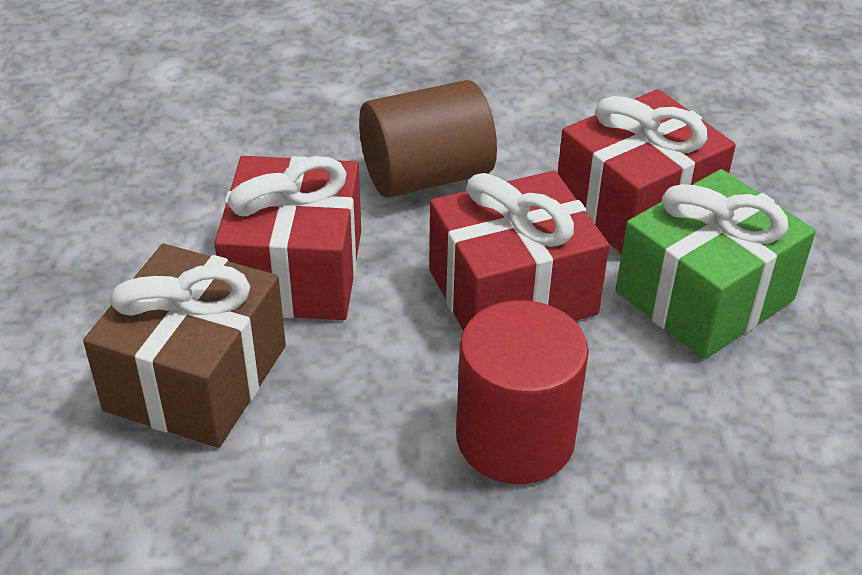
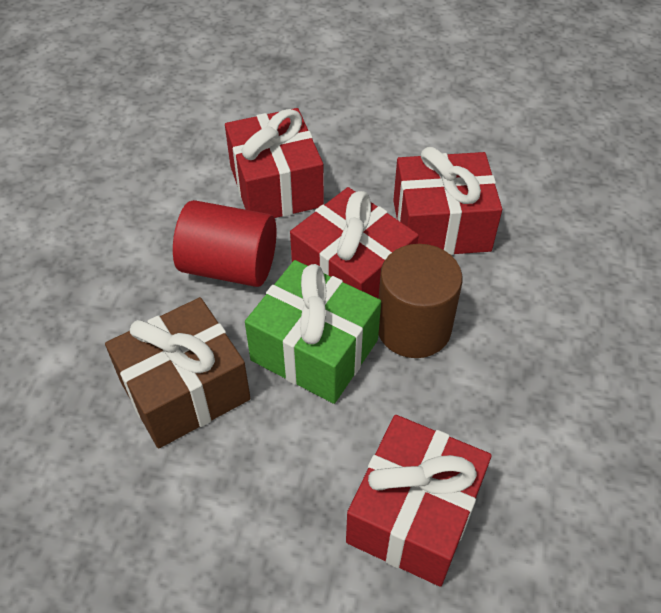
red gift: 3 -> 4

